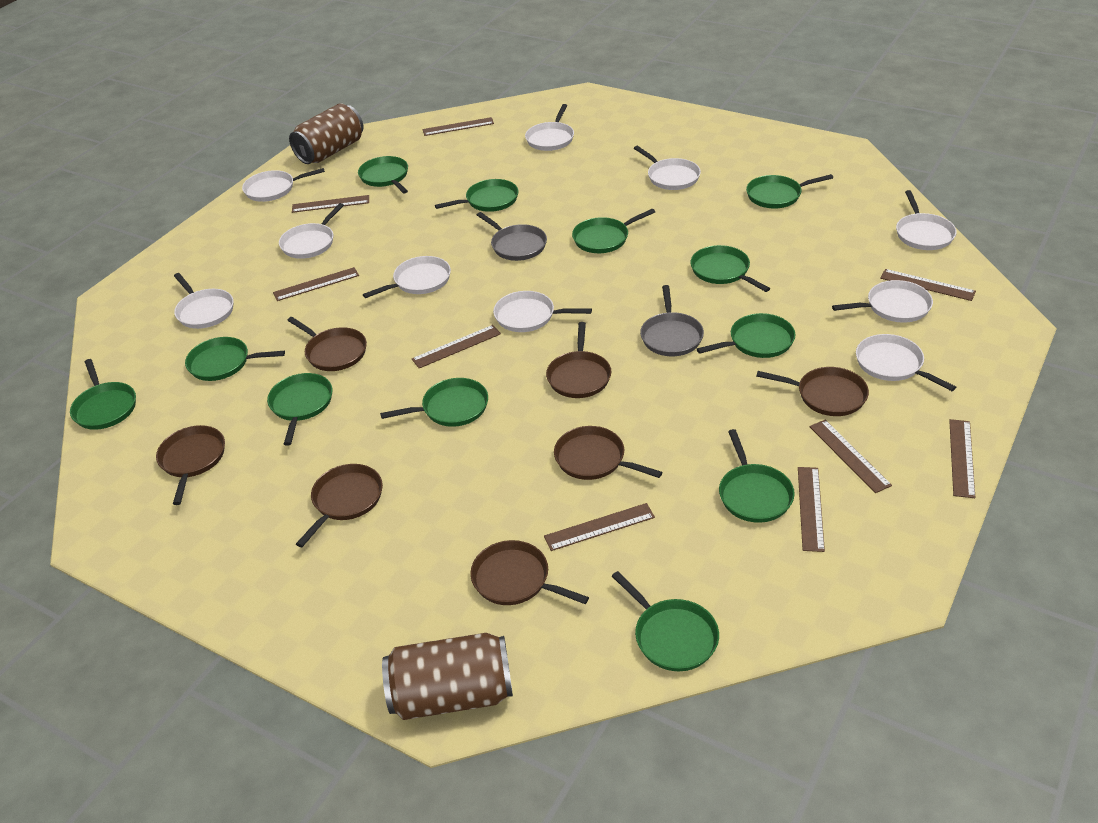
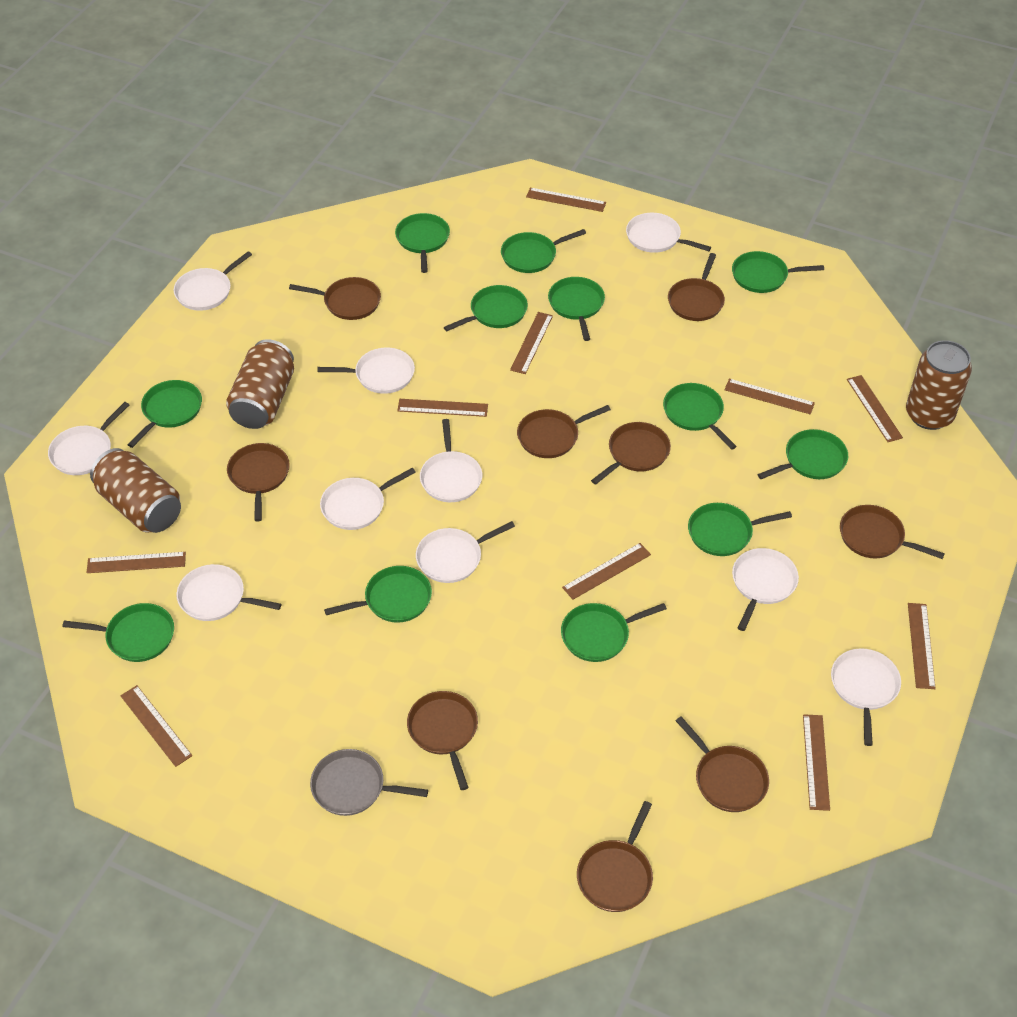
brown can: 2 -> 3
brown pan: 7 -> 9
brown ruler: 9 -> 10
grey pan: 2 -> 1

